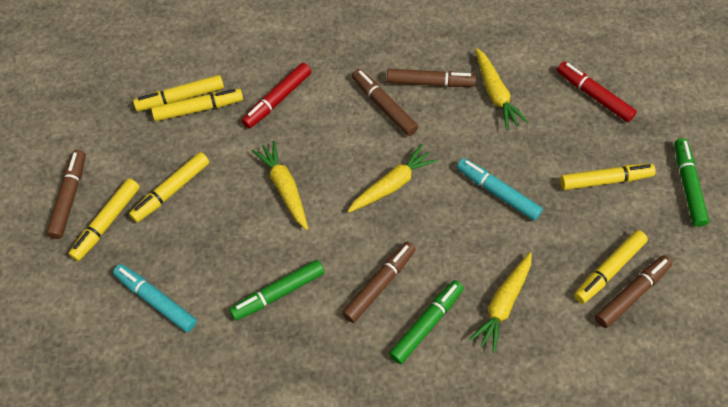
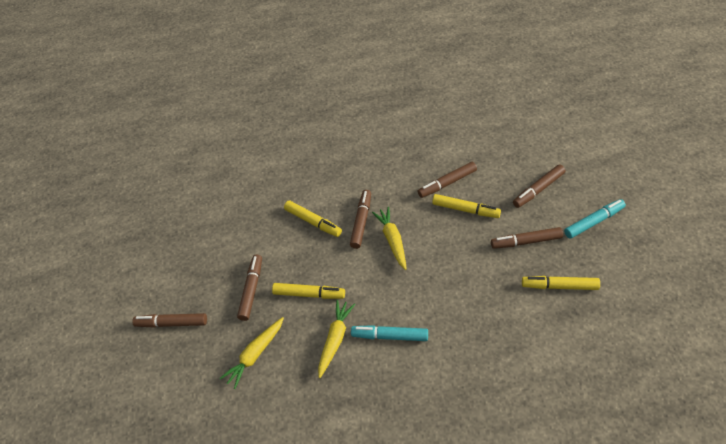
brown marker: 5 -> 6
green marker: 3 -> 0
red marker: 2 -> 0
yellow carrot: 4 -> 3
yellow marker: 6 -> 4

